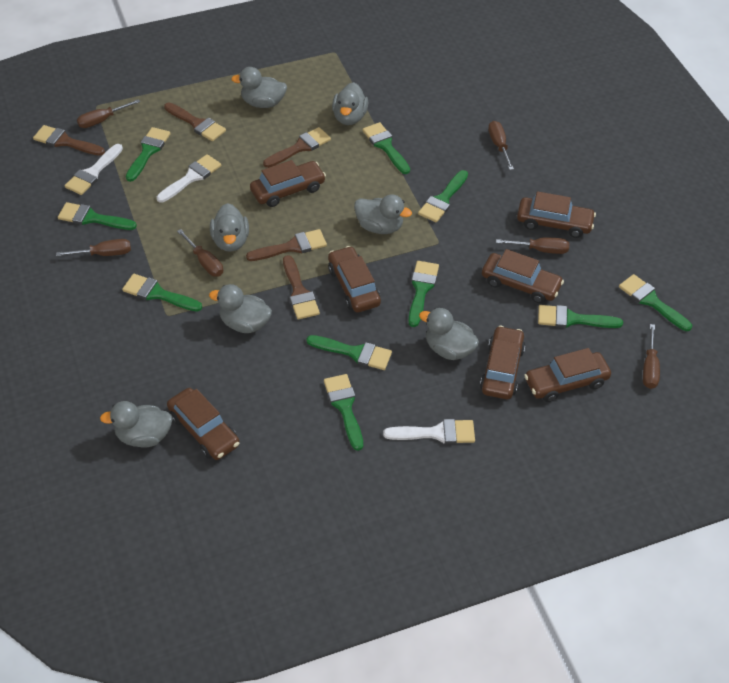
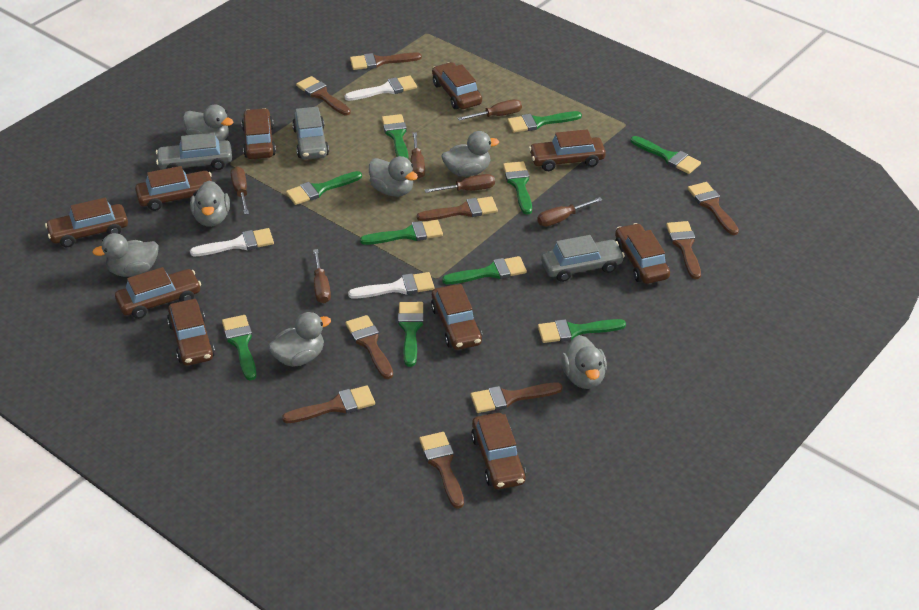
brown brush: 5 -> 9
brown car: 7 -> 10
grey car: 0 -> 3

